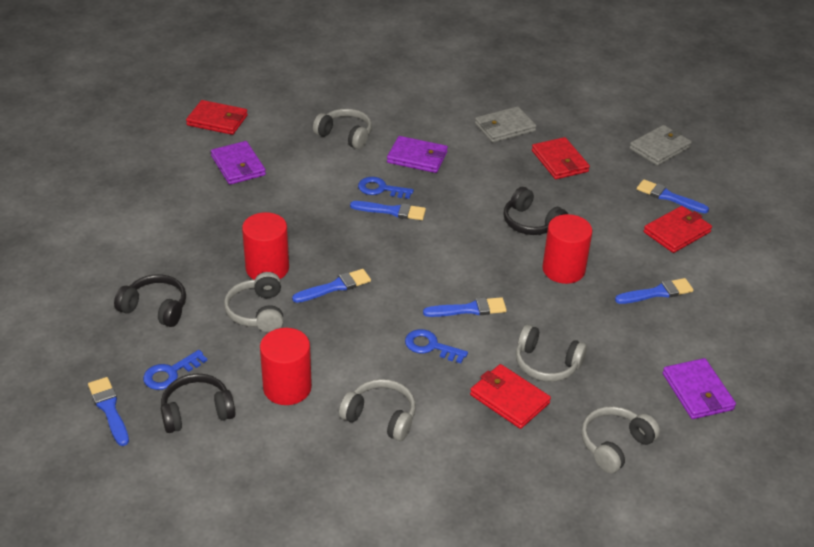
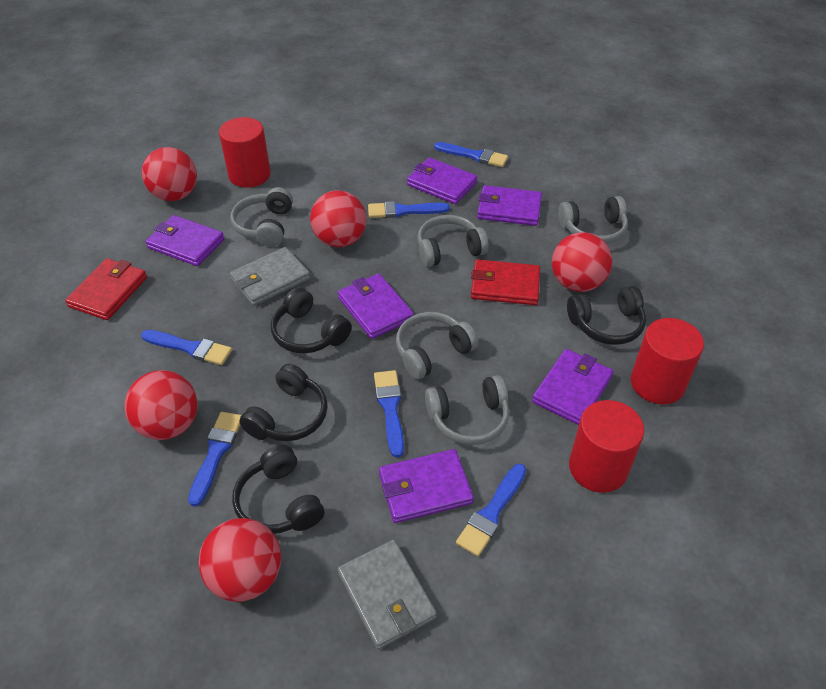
black headphones: 3 -> 4
blue key: 3 -> 0
purple wallet: 3 -> 6
red ball: 0 -> 5
red wallet: 4 -> 2

